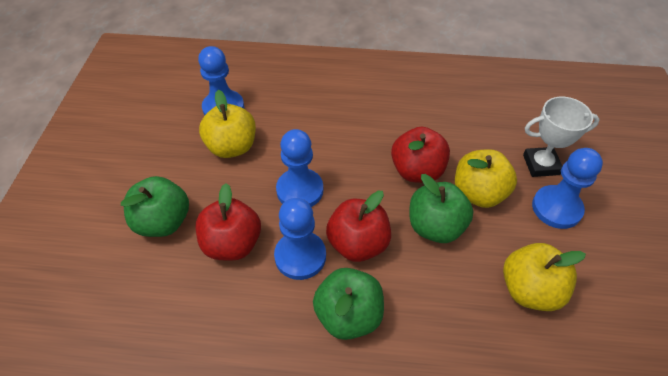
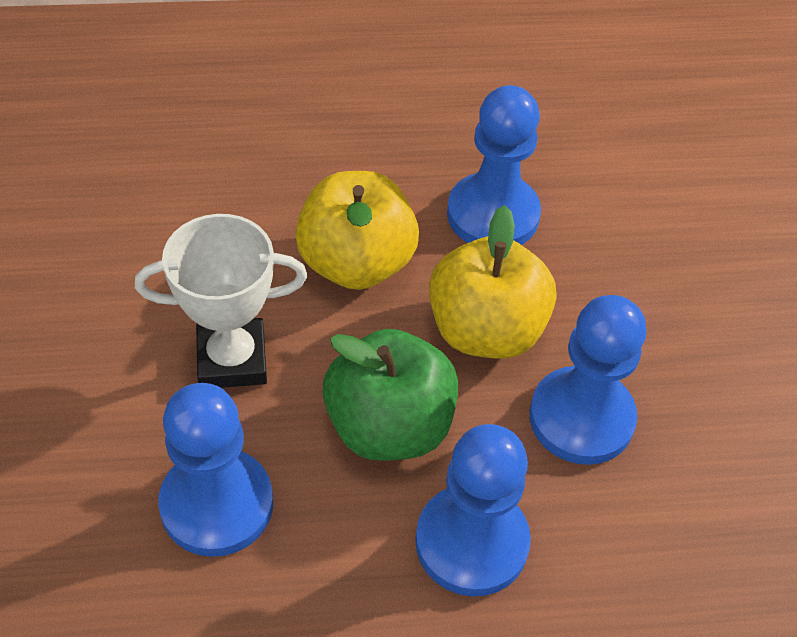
green apple: 3 -> 1
red apple: 3 -> 0
yellow apple: 3 -> 2

